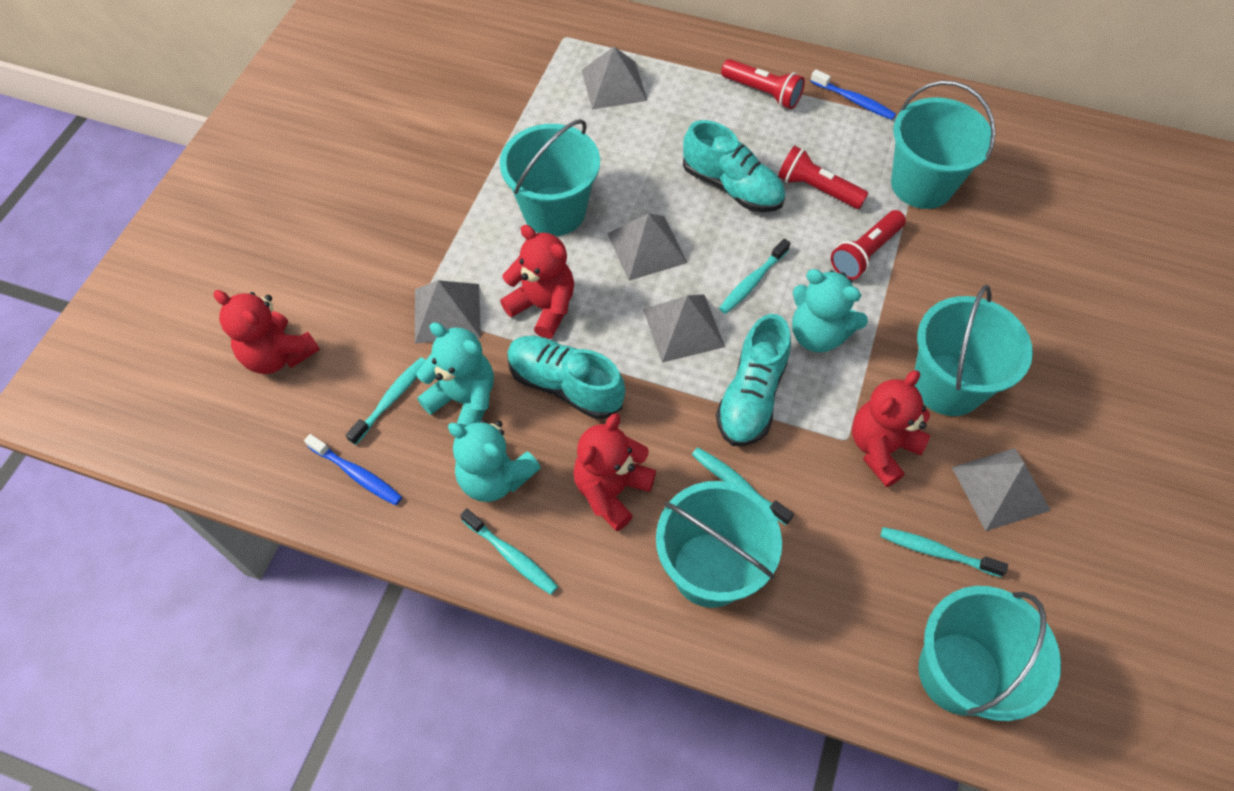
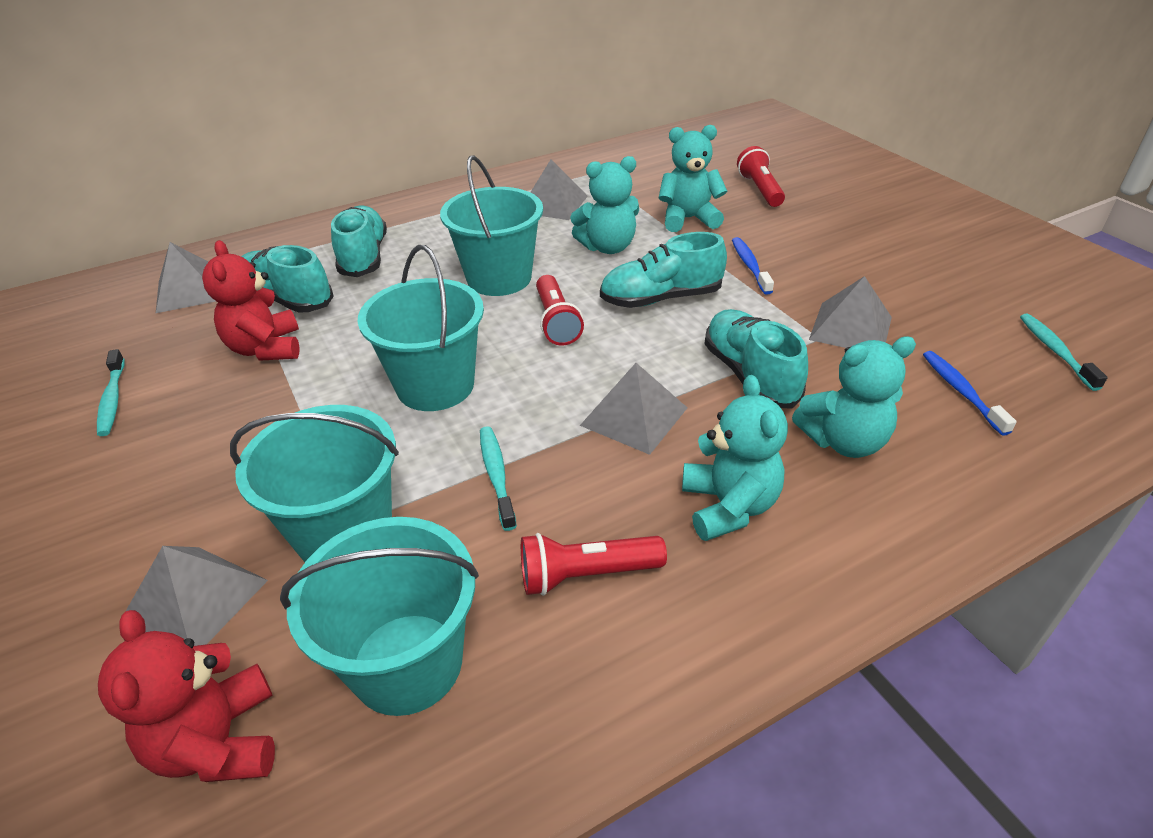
red teddy bear: 4 -> 2
turquoise bucket: 5 -> 4
turquoise shoe: 3 -> 4
turquoise teddy bear: 3 -> 4
turquoise toothbrush: 5 -> 3

